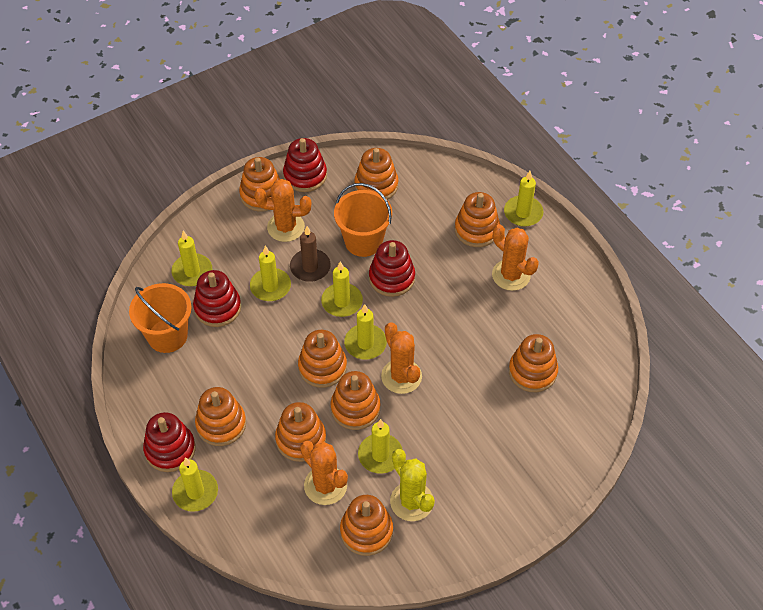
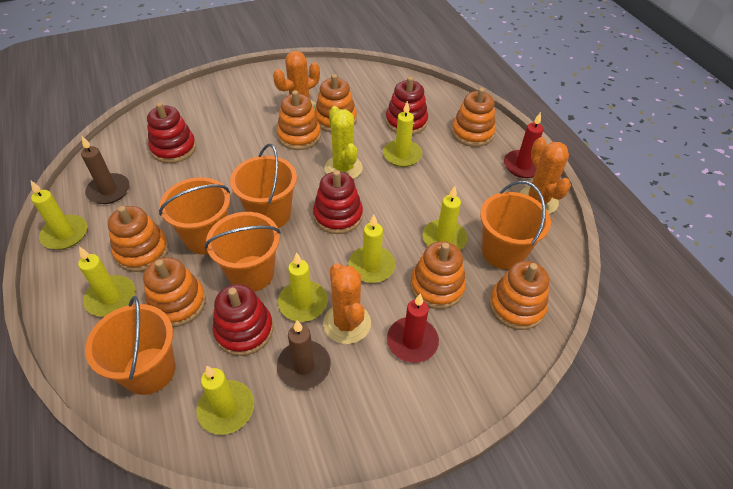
brown candle: 1 -> 2
orange bucket: 2 -> 5
orange cactus: 4 -> 3
orange stacking toy: 9 -> 7
red candle: 0 -> 2

